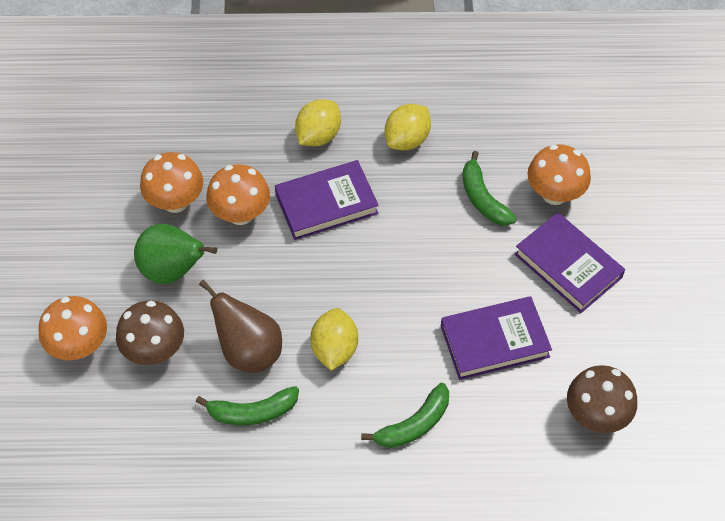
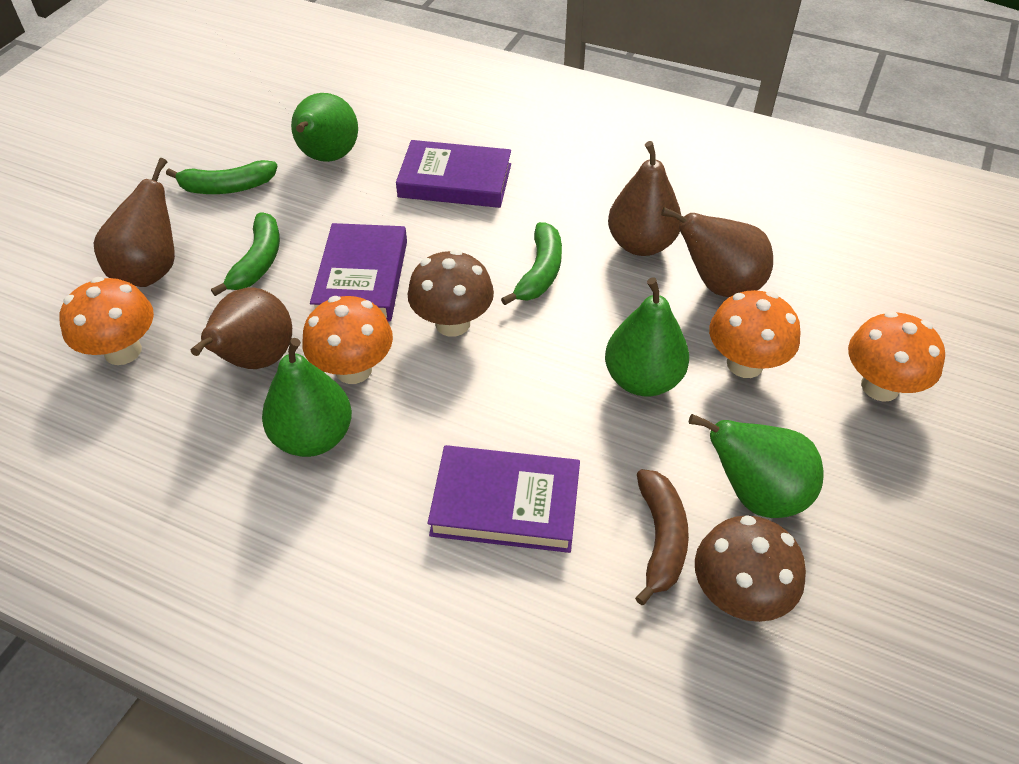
brown banana: 0 -> 1
brown pear: 1 -> 4
green pear: 1 -> 4
yellow lemon: 3 -> 0

